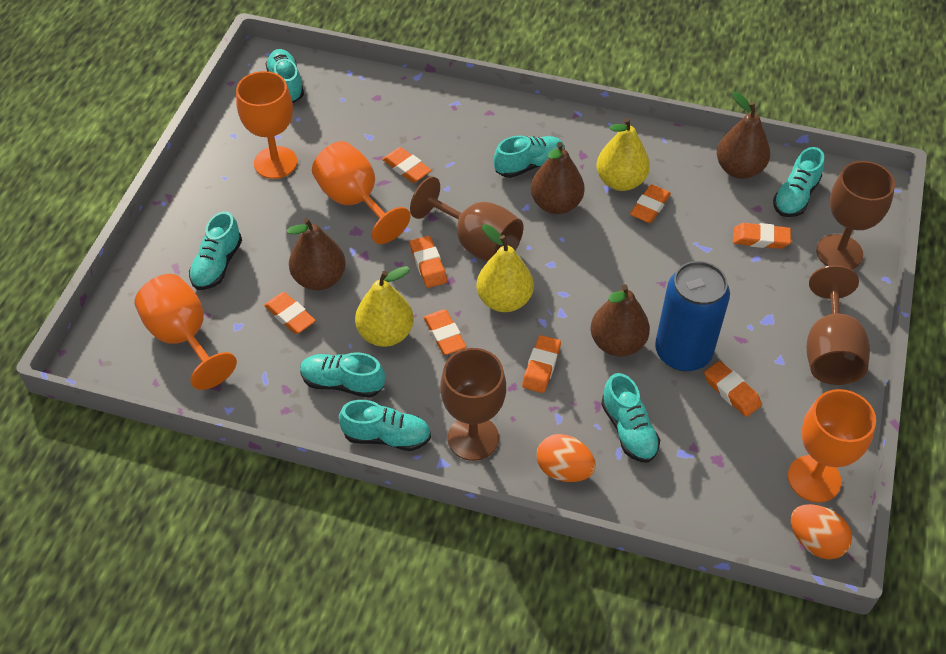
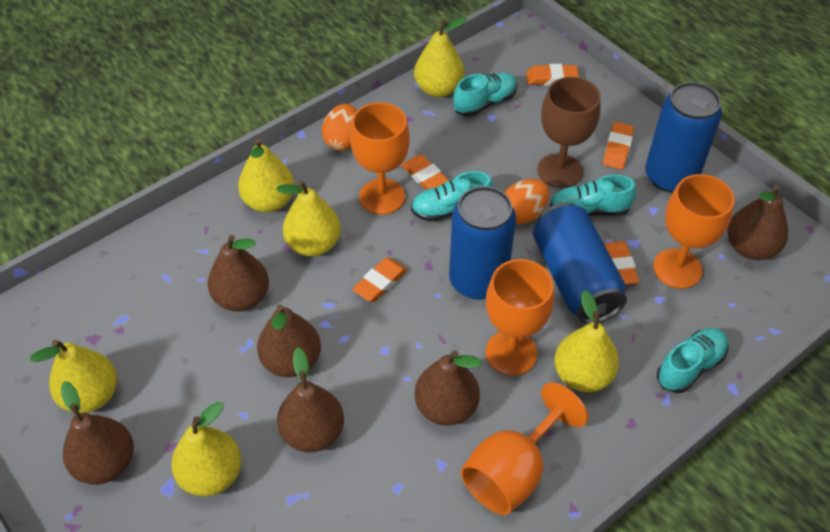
blue can: 1 -> 3
brown goblet: 4 -> 1
brown pear: 4 -> 6
orange eraser: 8 -> 5
turquoise shoe: 7 -> 4
yellow pear: 3 -> 6

